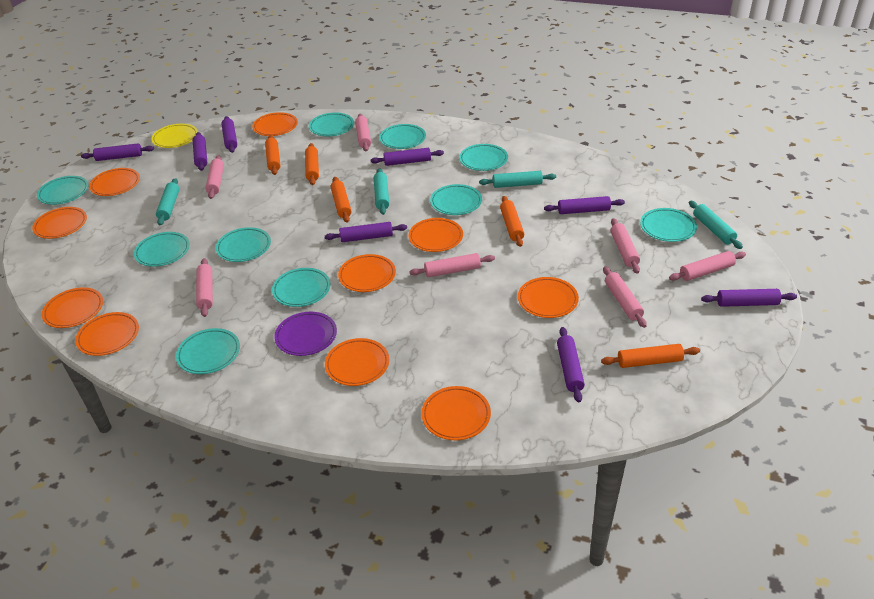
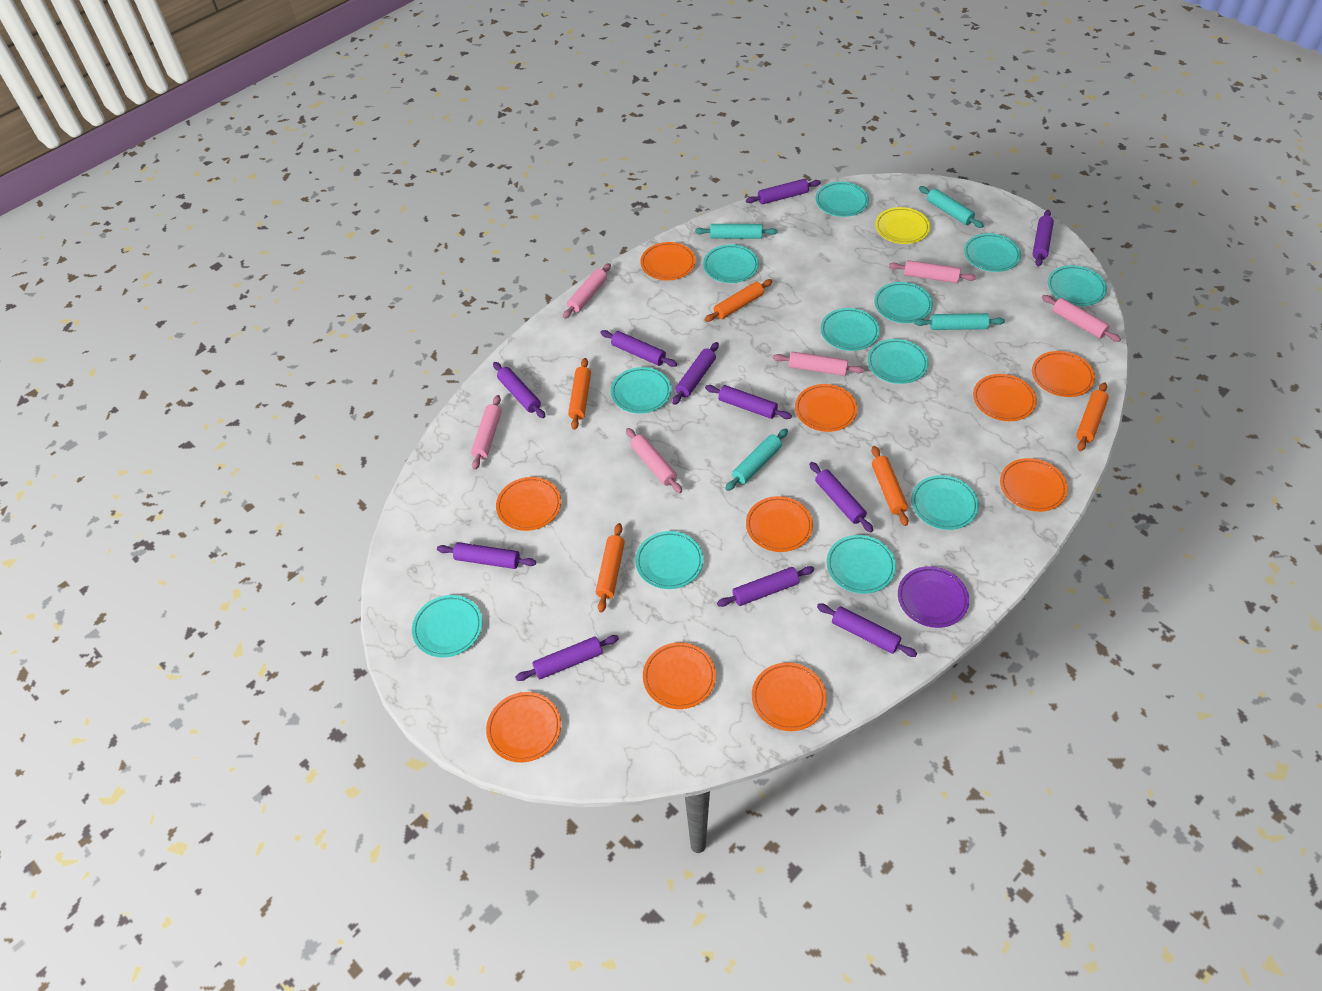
pink rolling pin: 7 -> 6
purple rolling pin: 8 -> 11
turquoise plate: 10 -> 12

